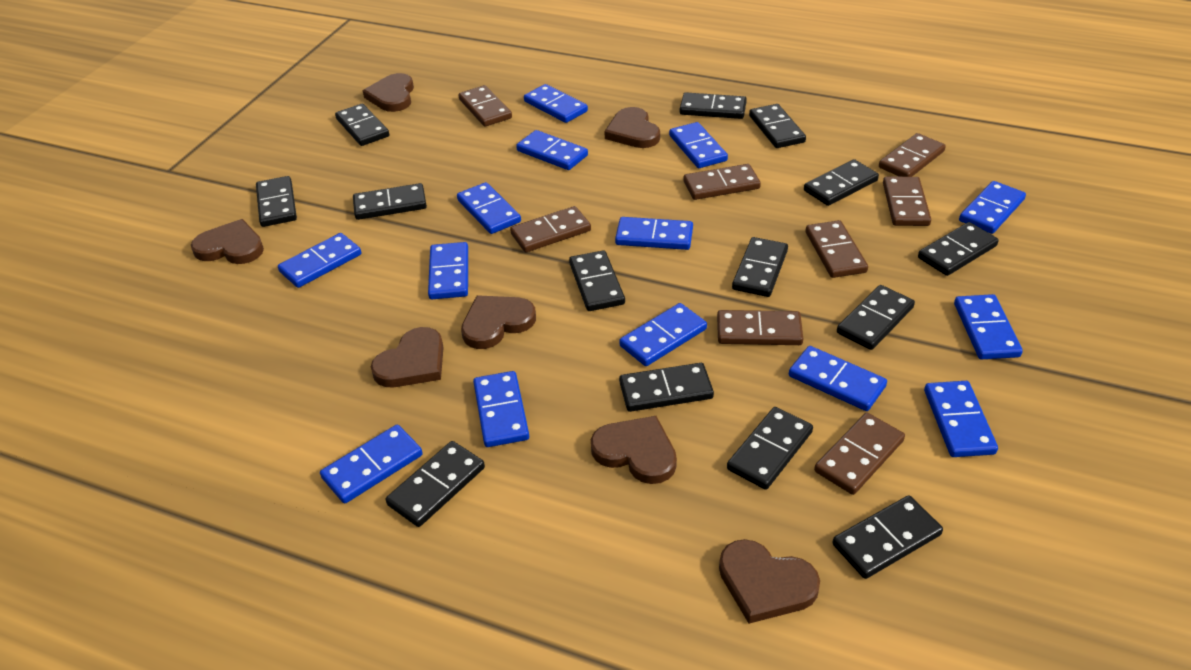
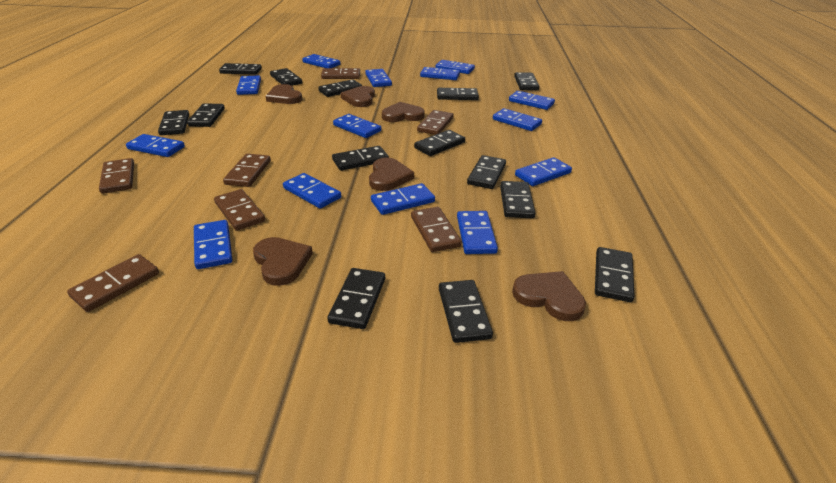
brown domino: 8 -> 7
brown heart: 7 -> 6

